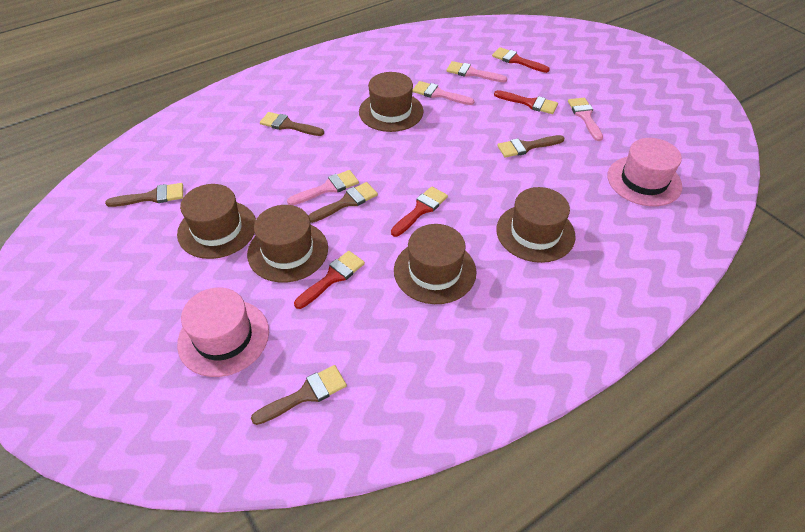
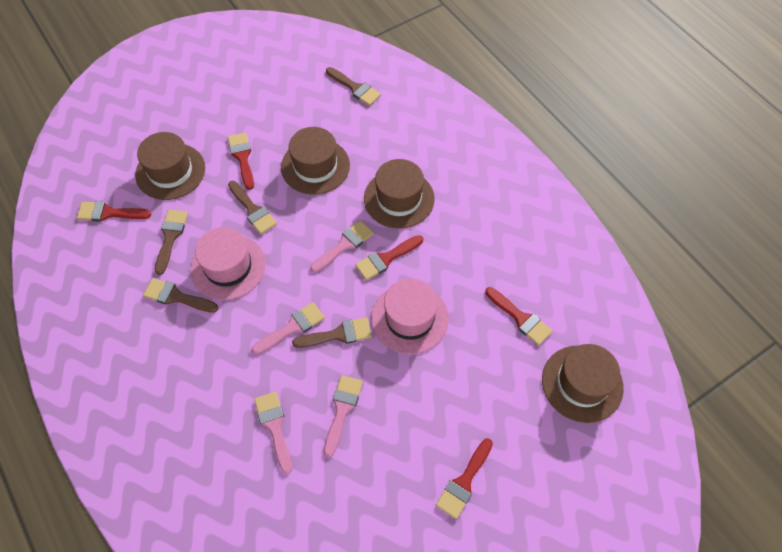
brown hat: 5 -> 4
red brush: 4 -> 5

